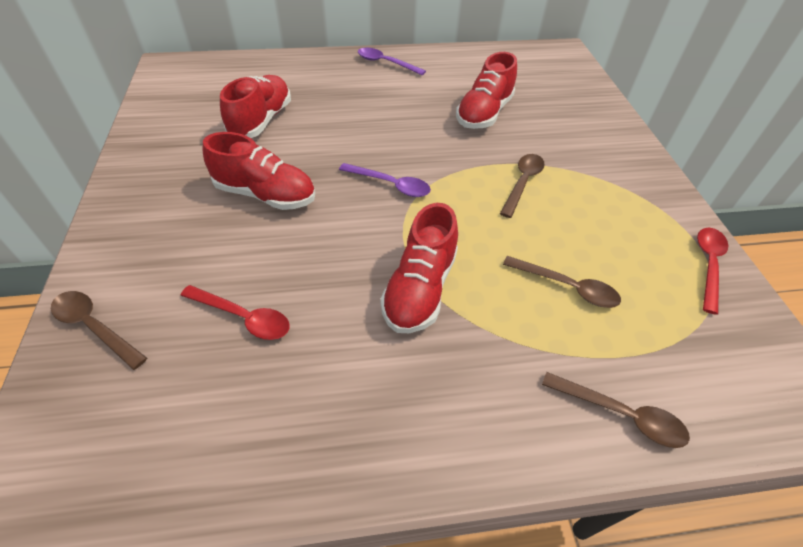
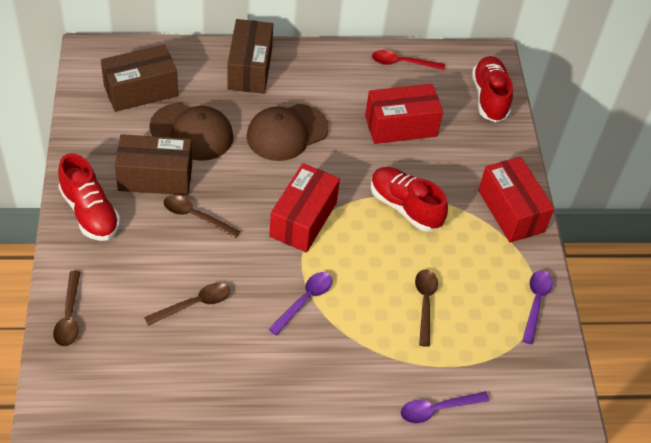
brown box: 0 -> 3
brown cap: 0 -> 2
purple spoon: 2 -> 3
red box: 0 -> 3
red shoe: 4 -> 3
red spoon: 2 -> 1

